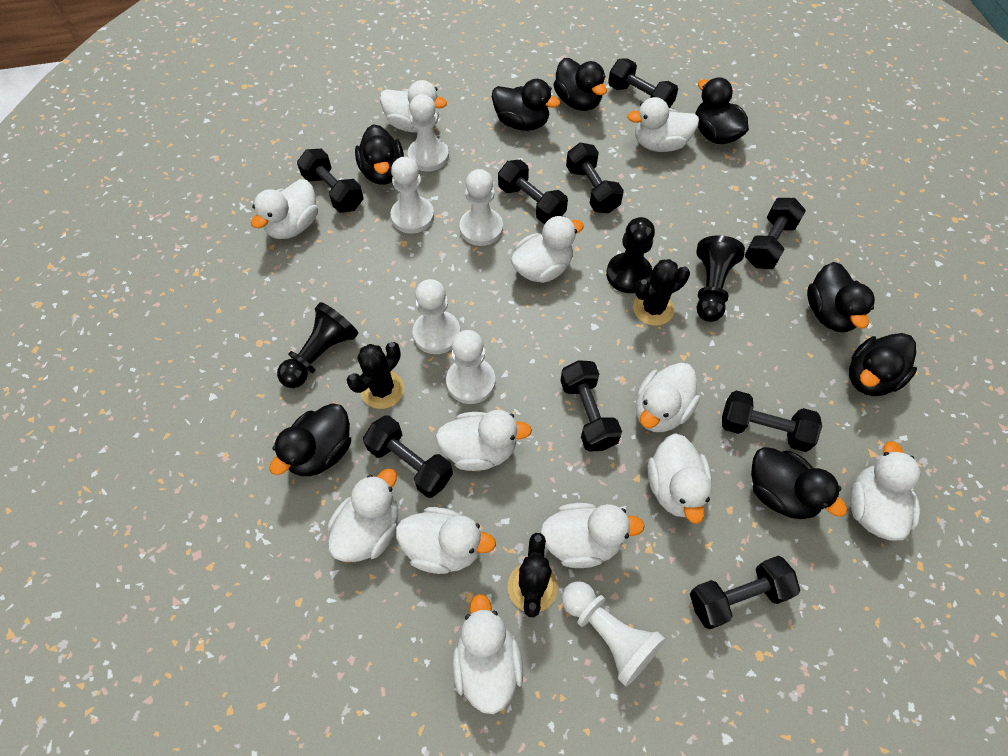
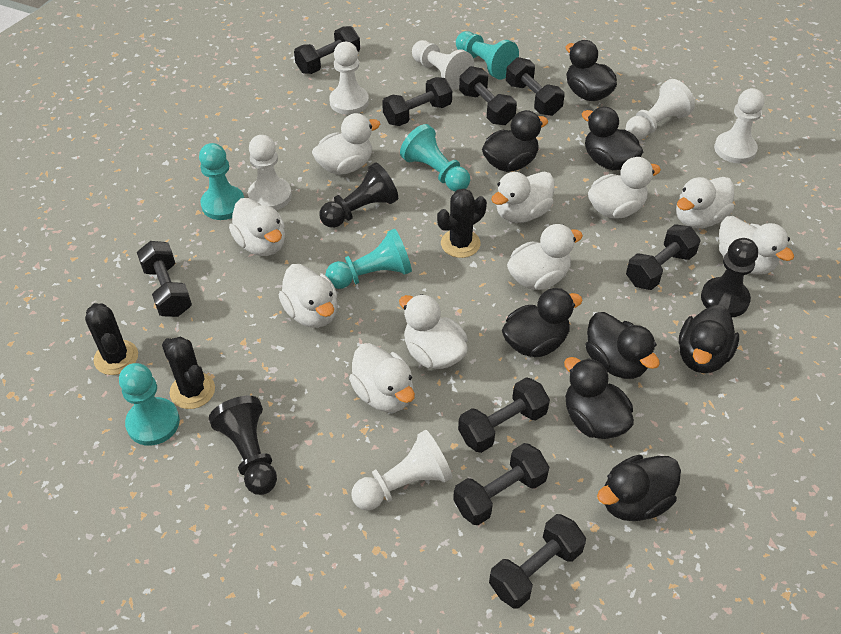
turquoise pawn: 0 -> 5
white duck: 12 -> 10

